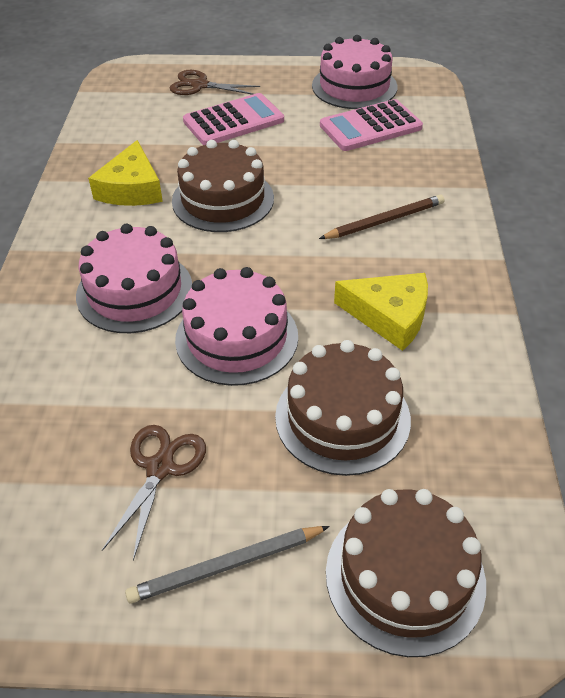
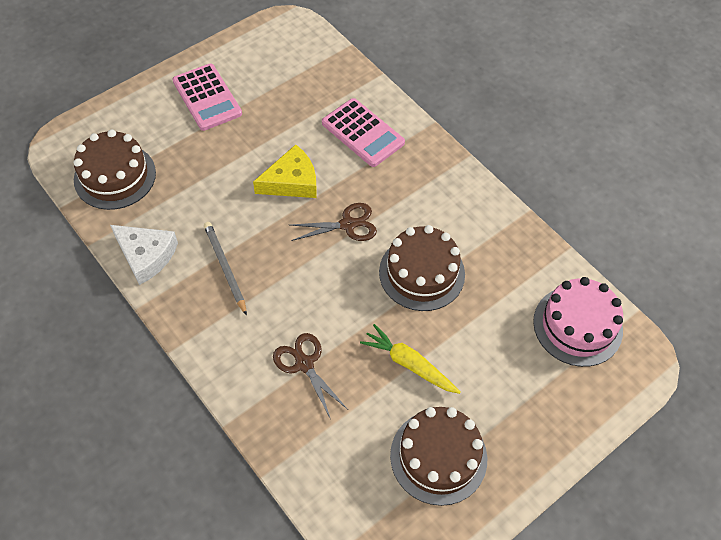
brown pencil: 1 -> 0
pink cake: 3 -> 1
white cheese: 0 -> 1
yellow carrot: 0 -> 1
yellow cheese: 2 -> 1

